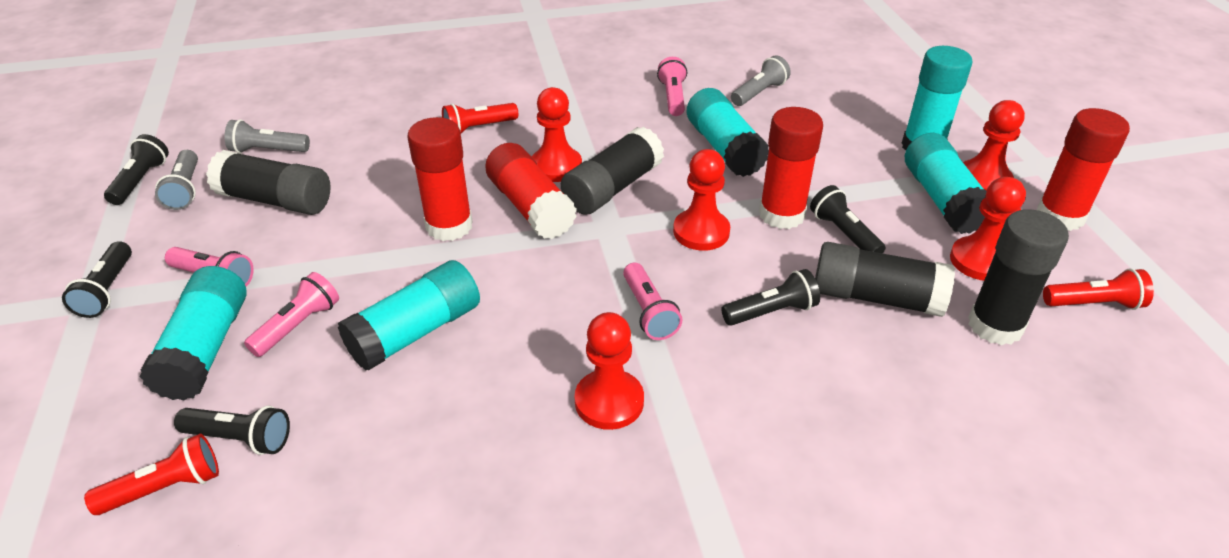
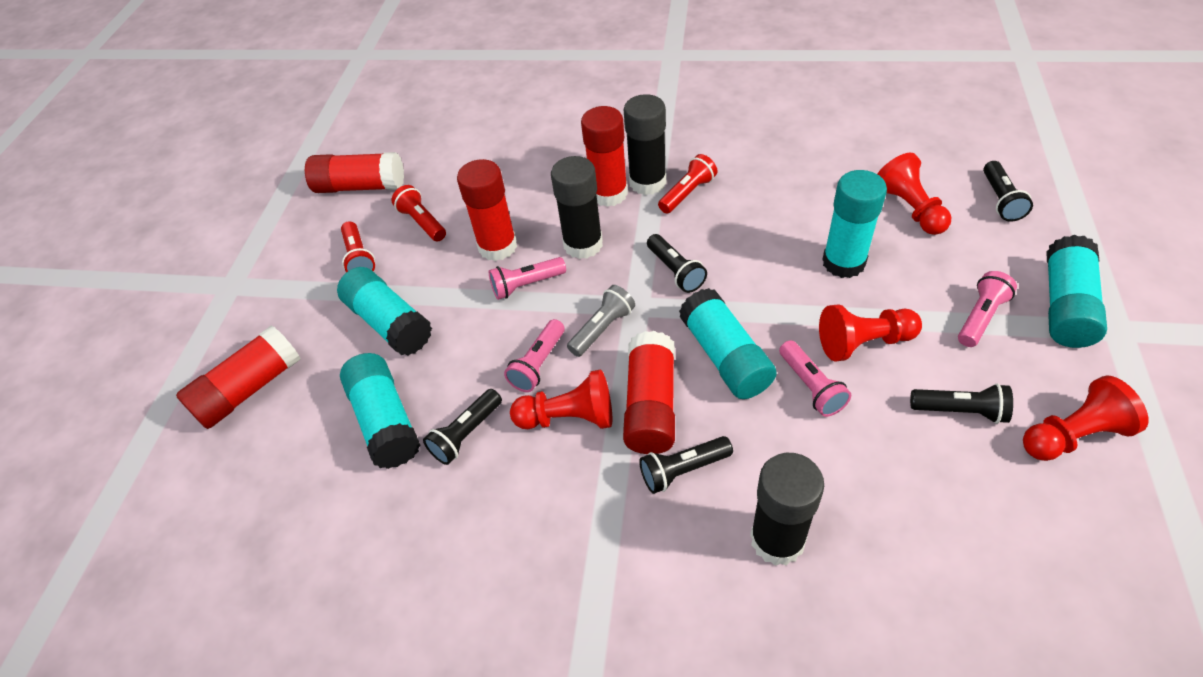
black glue stick: 4 -> 3
grey flashlight: 3 -> 1
red glue stick: 4 -> 5
red pawn: 5 -> 4

